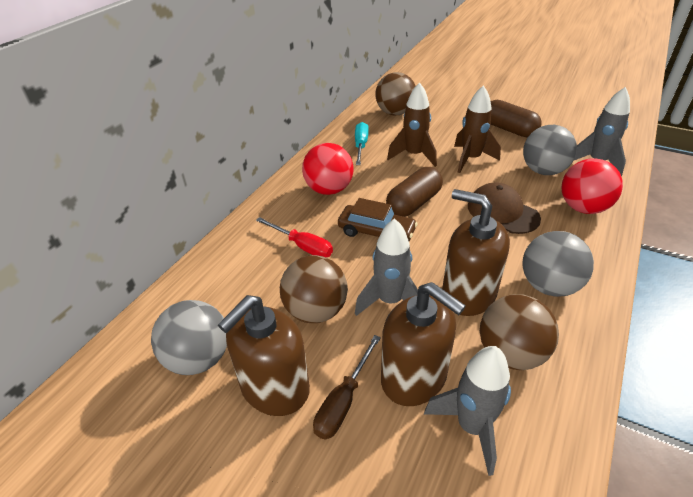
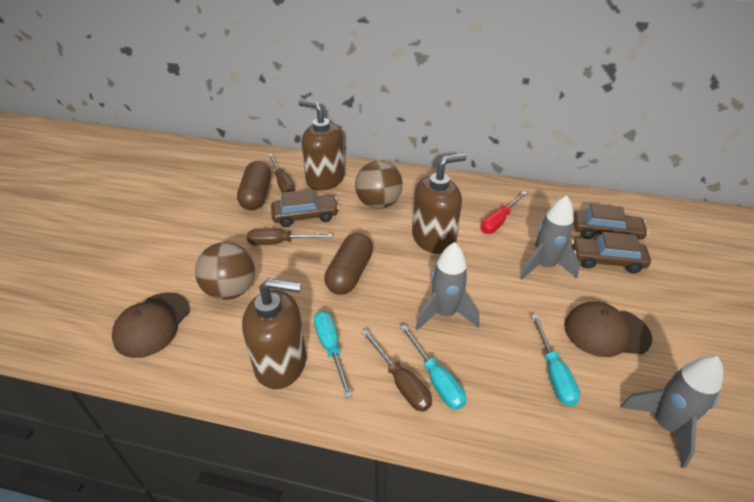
brown ball: 3 -> 2
brown cap: 1 -> 2
brown car: 1 -> 3
brown rocket: 2 -> 0
brown screwdriver: 1 -> 3
grey ball: 3 -> 0
red ball: 2 -> 0
turquoise screwdriver: 1 -> 3

